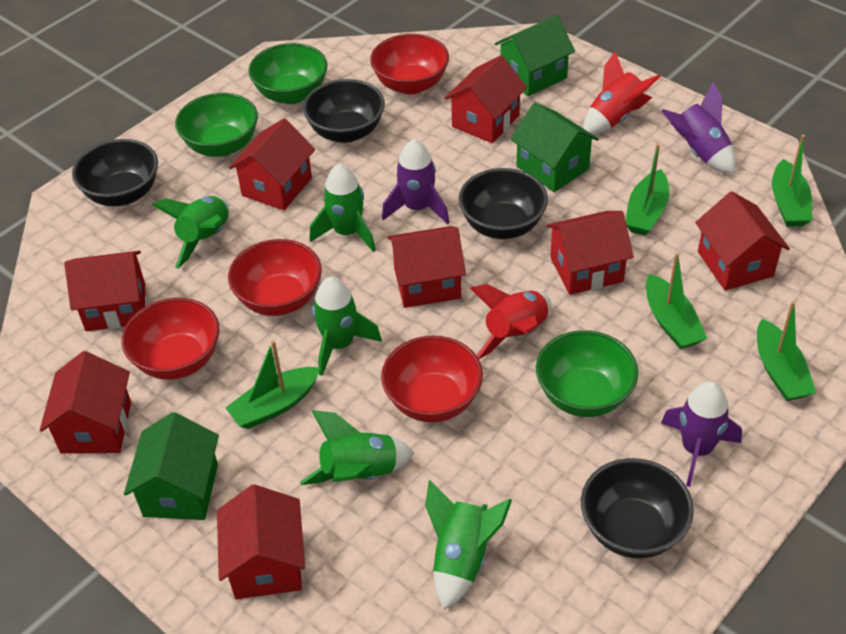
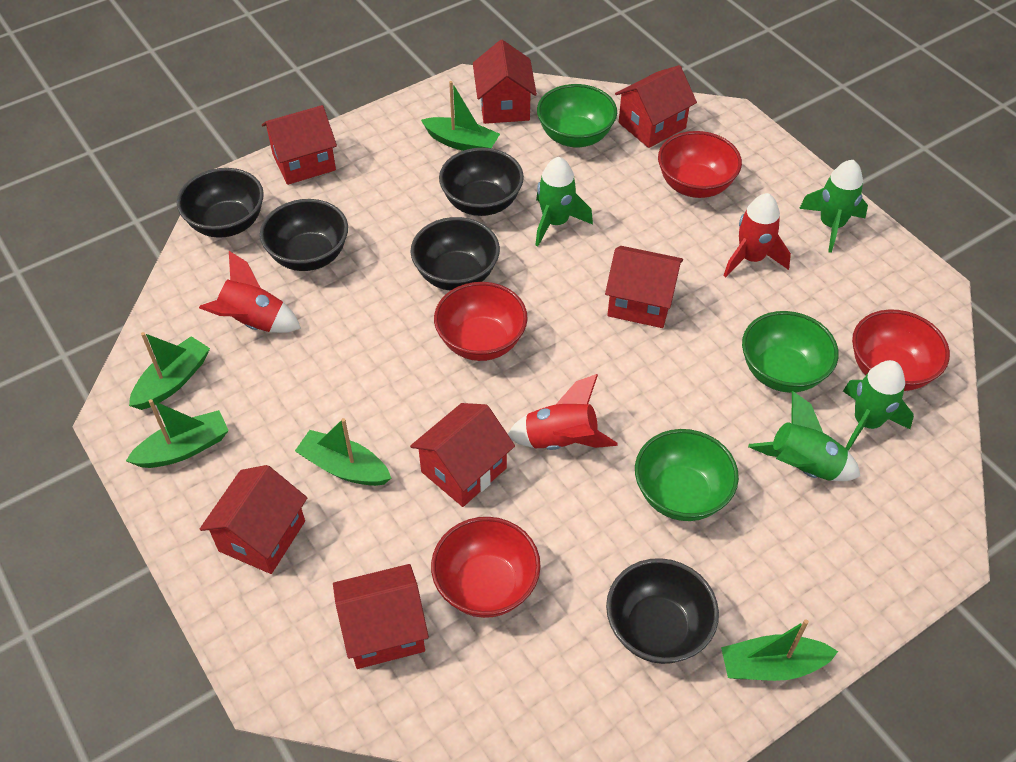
black bowl: 4 -> 5
green house: 3 -> 0
green rocket: 5 -> 4
purple rocket: 3 -> 0
red house: 8 -> 7
red rocket: 2 -> 3

